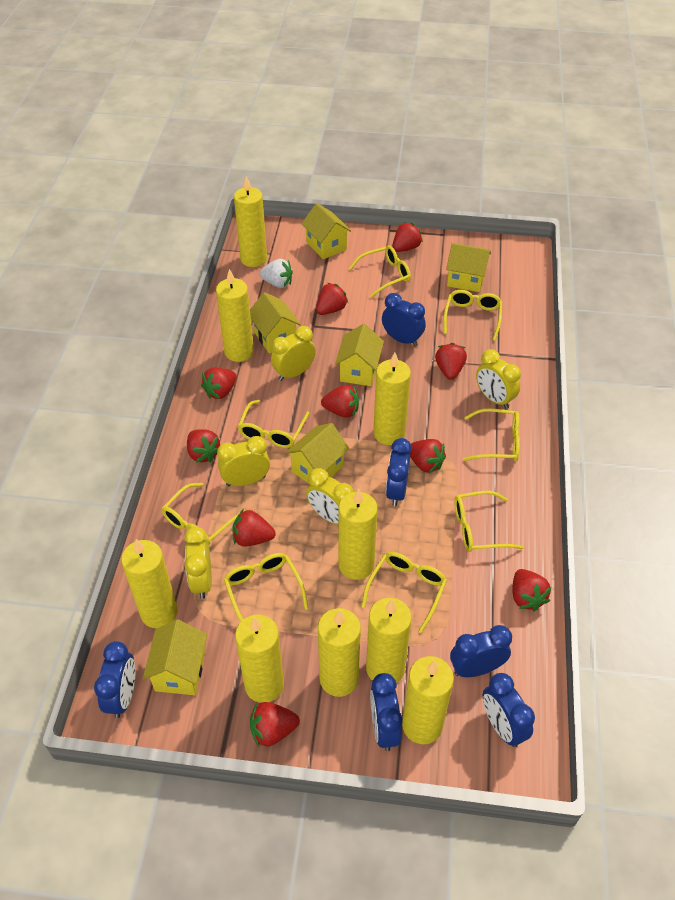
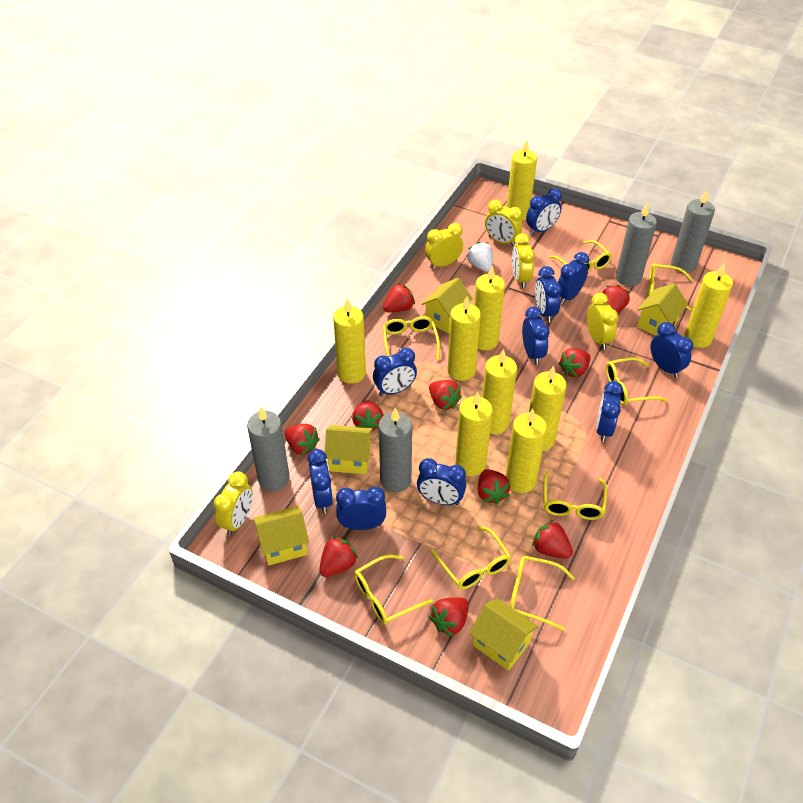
blue clock: 6 -> 10
grey candle: 0 -> 4
yellow house: 6 -> 5

